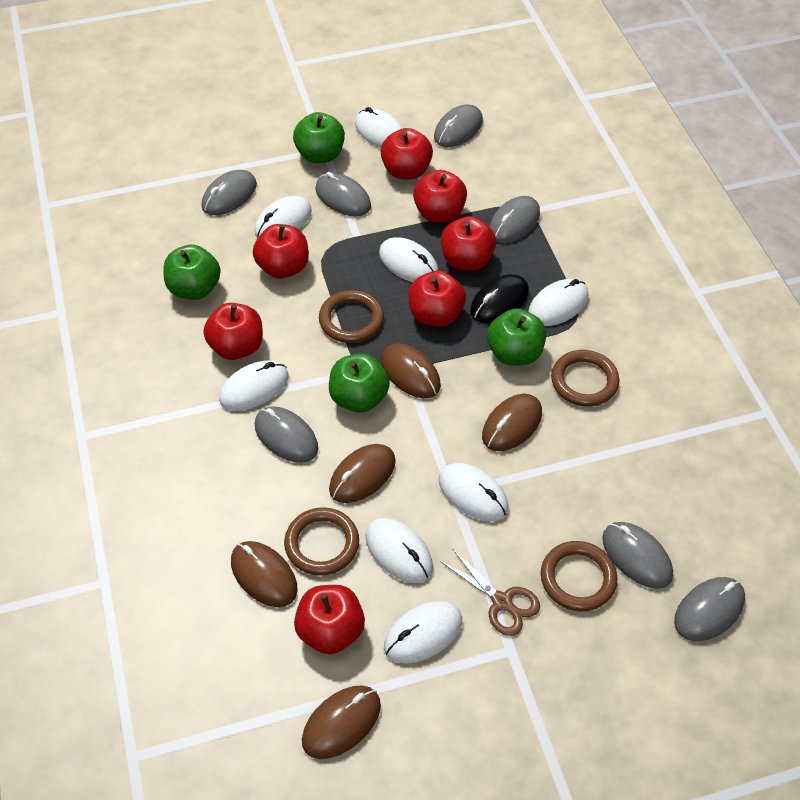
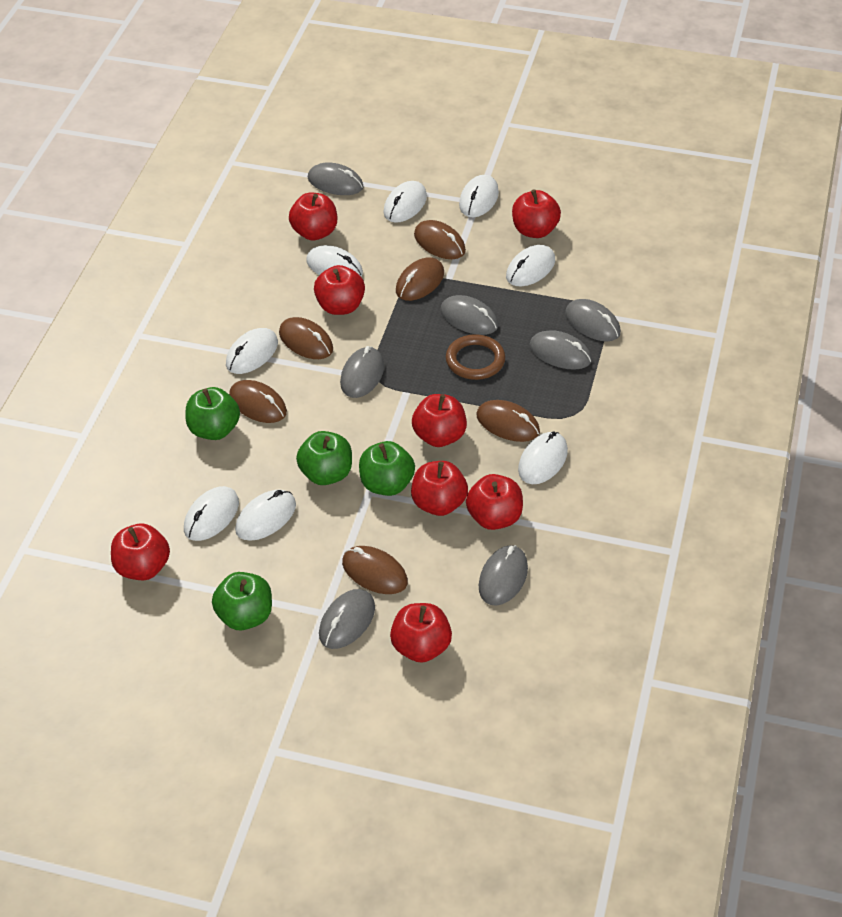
black mouse: 1 -> 0
brown mouse: 5 -> 6
brown ring: 4 -> 1
brown scissors: 1 -> 0
red apple: 7 -> 8

